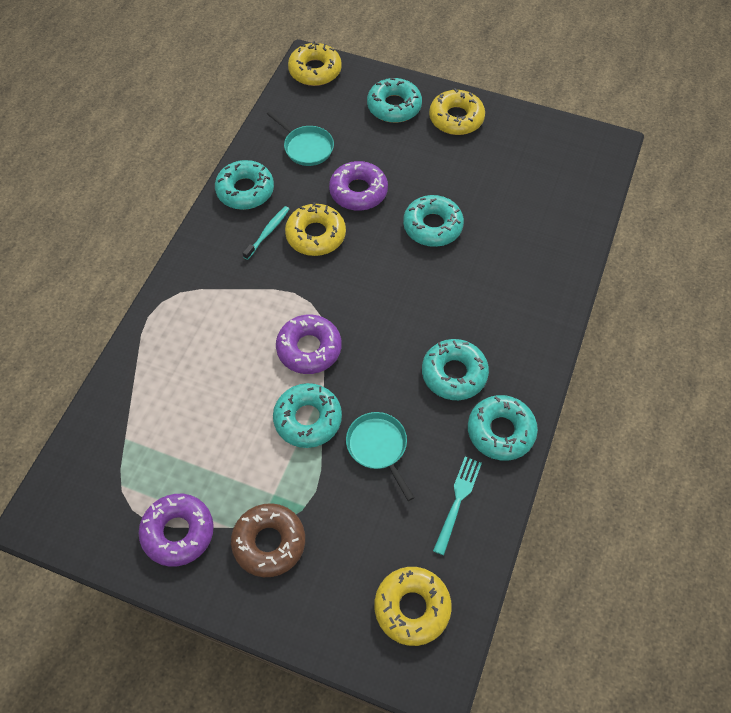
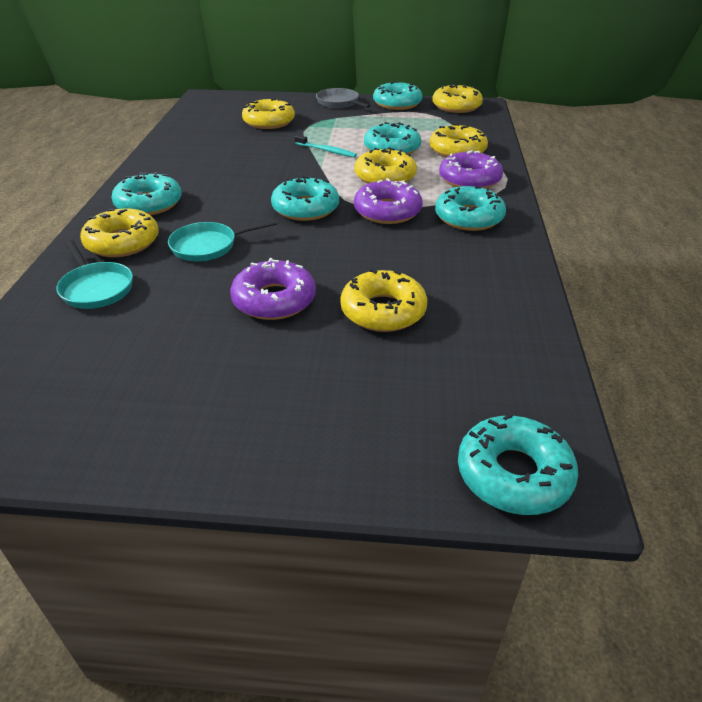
brown donut: 1 -> 0
grey pan: 0 -> 1
turquoise fork: 1 -> 0
yellow donut: 4 -> 6

